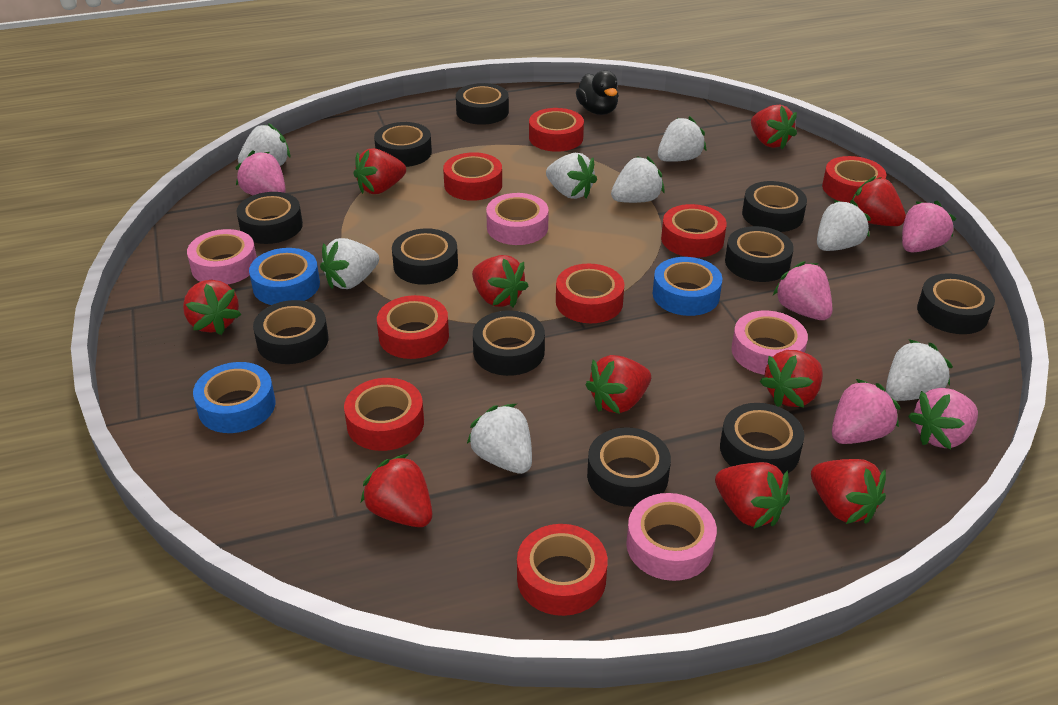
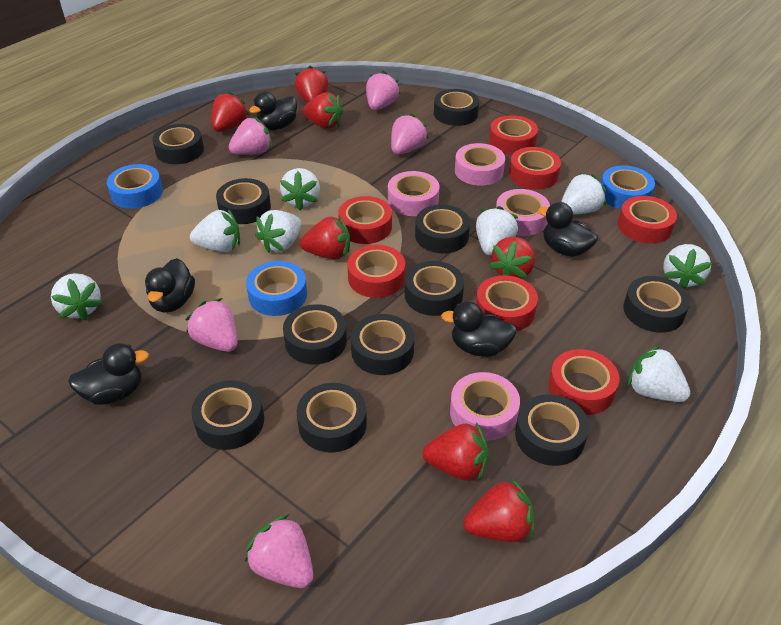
black duck: 1 -> 5
red strawberry: 10 -> 7
red tape: 8 -> 7

